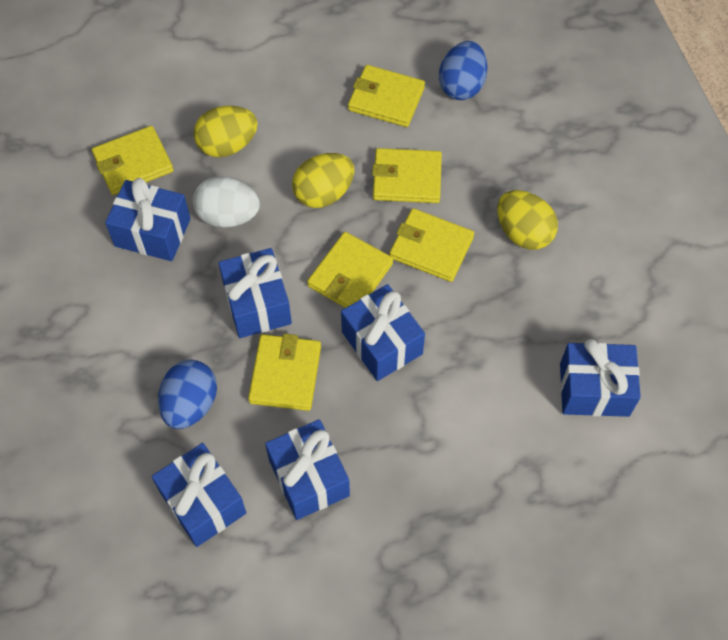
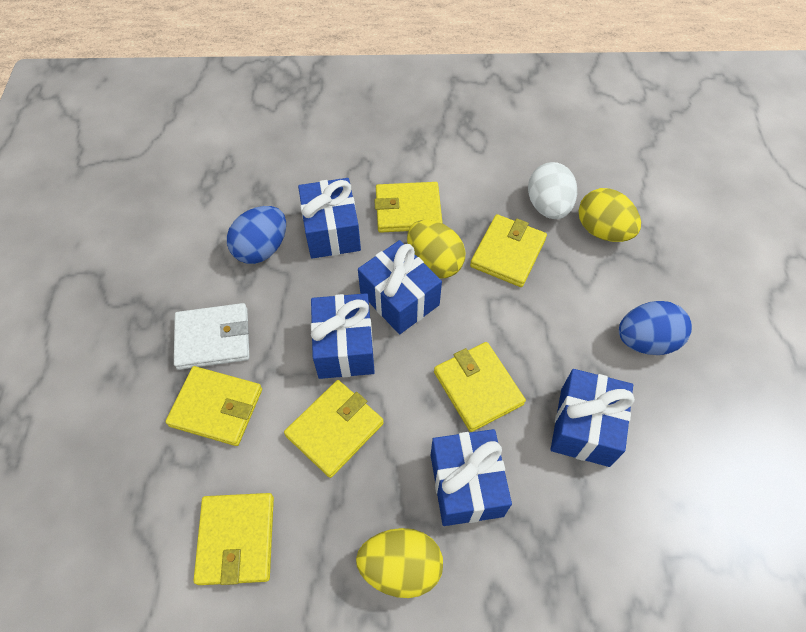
blue gift: 6 -> 5
white wallet: 0 -> 1

